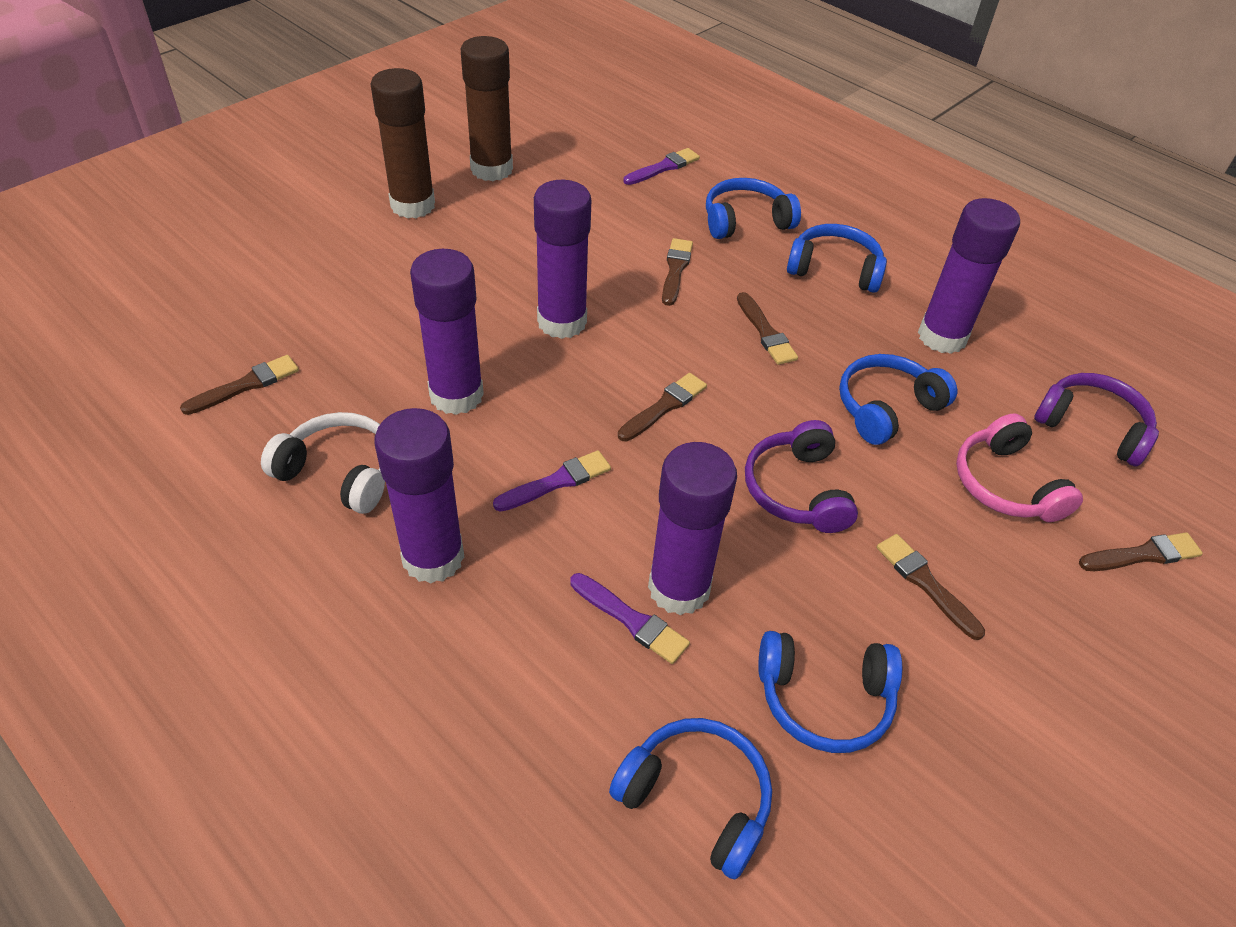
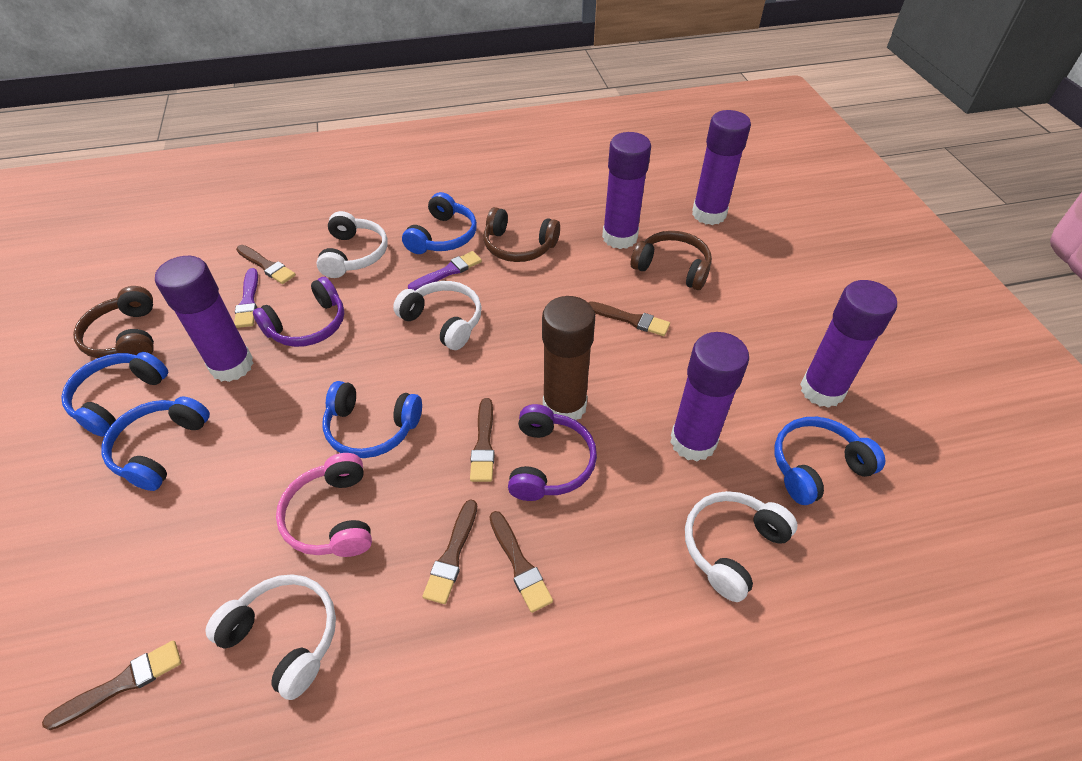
brown glue stick: 2 -> 1
brown headphones: 0 -> 3
purple brush: 3 -> 2
white headphones: 1 -> 4

